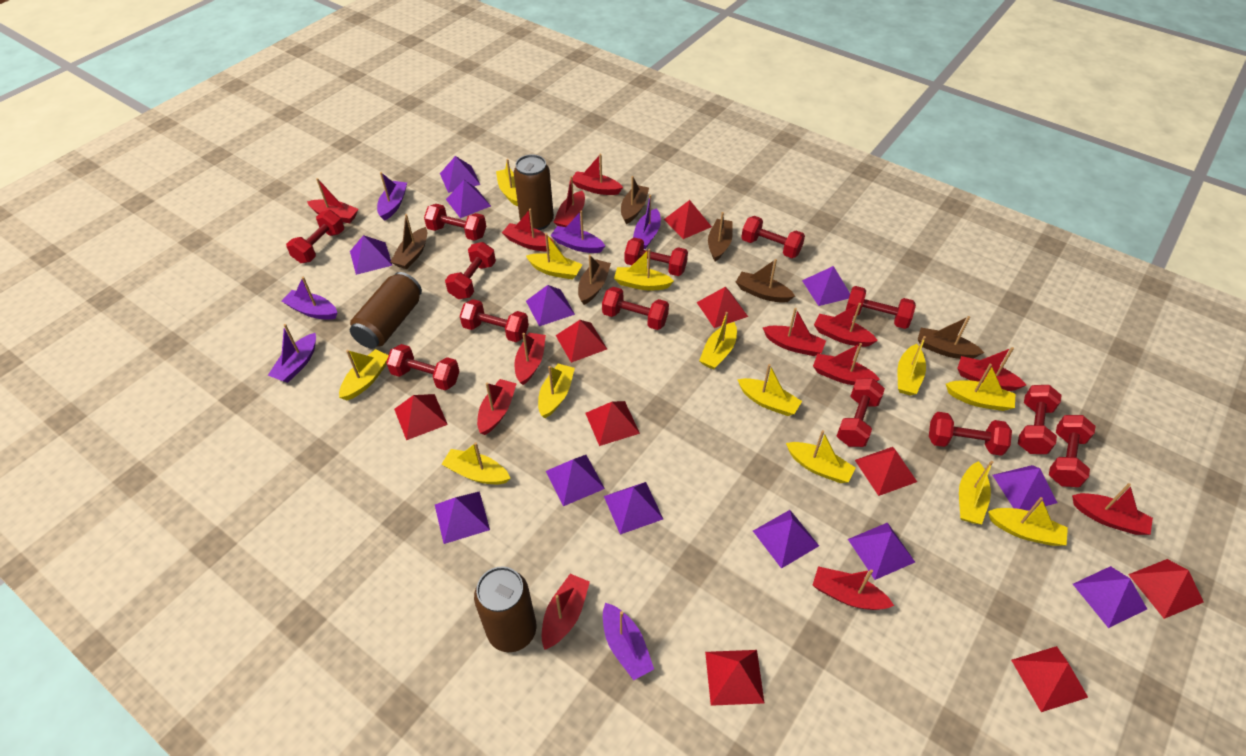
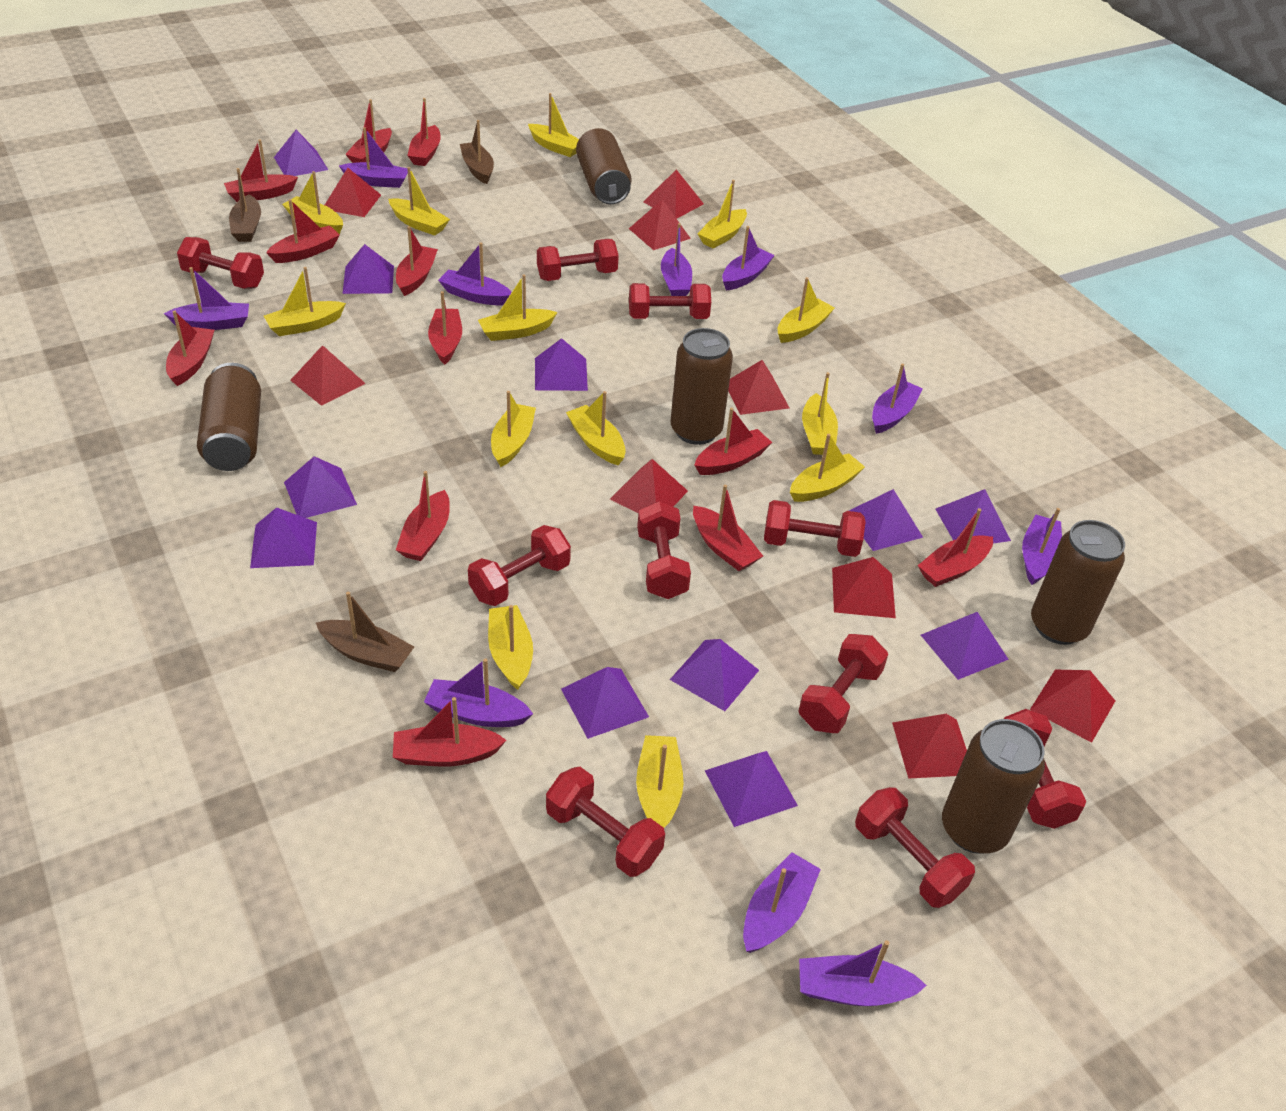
brown boat: 6 -> 3
brown can: 3 -> 5
purple boat: 6 -> 10
purple pyramid: 12 -> 11
red boat: 13 -> 12
red dumbbell: 13 -> 10

